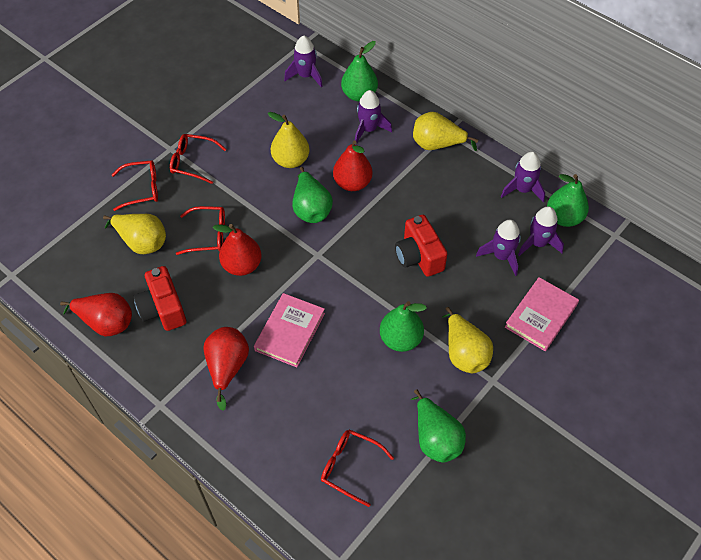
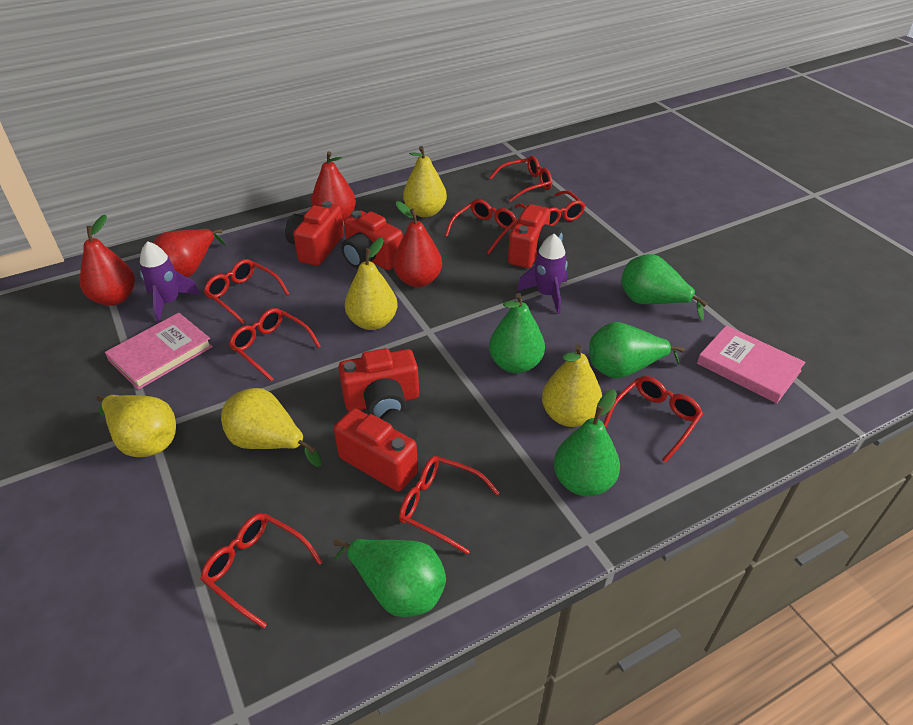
purple rocket: 5 -> 2
red camera: 2 -> 5
red glasses: 4 -> 8
yellow pear: 4 -> 5

